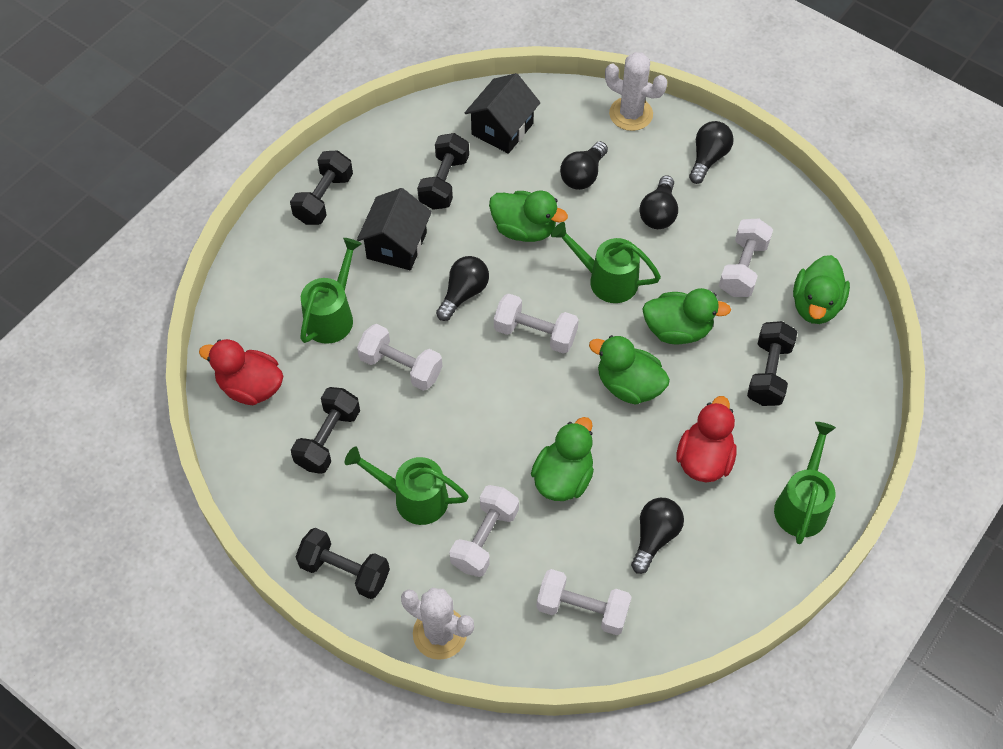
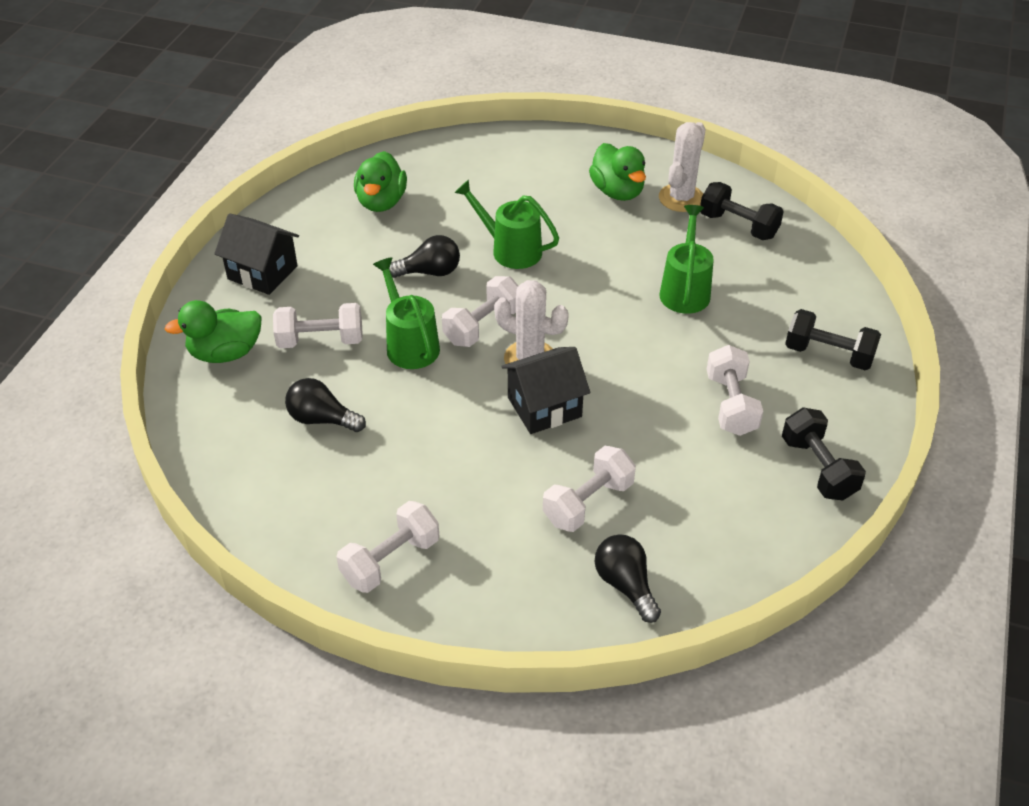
black dumbbell: 5 -> 3
black light bulb: 5 -> 3
green duck: 5 -> 3
green watering can: 4 -> 3
red duck: 2 -> 0

